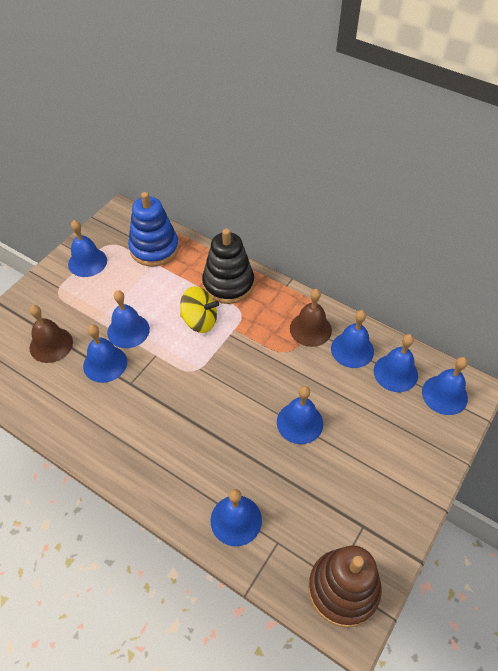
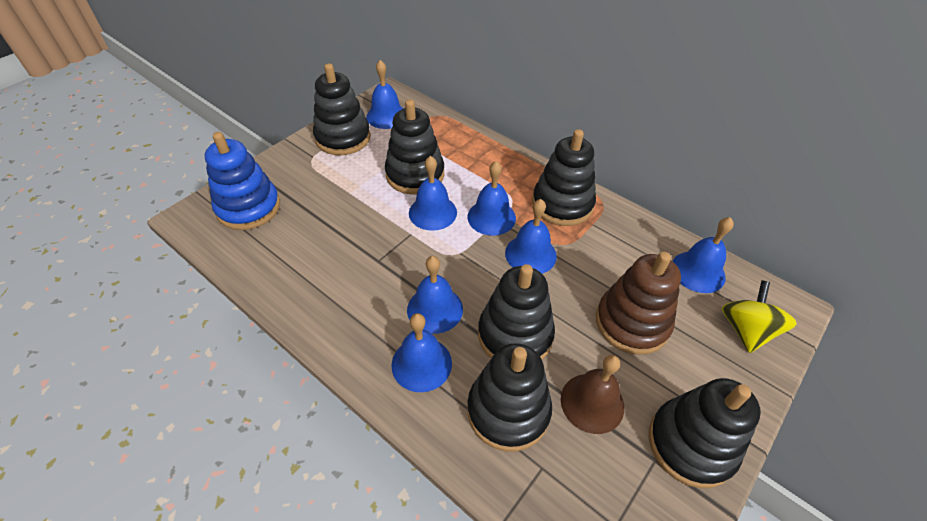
black stacking toy: 1 -> 6
blue bell: 8 -> 7
brown bell: 2 -> 1

